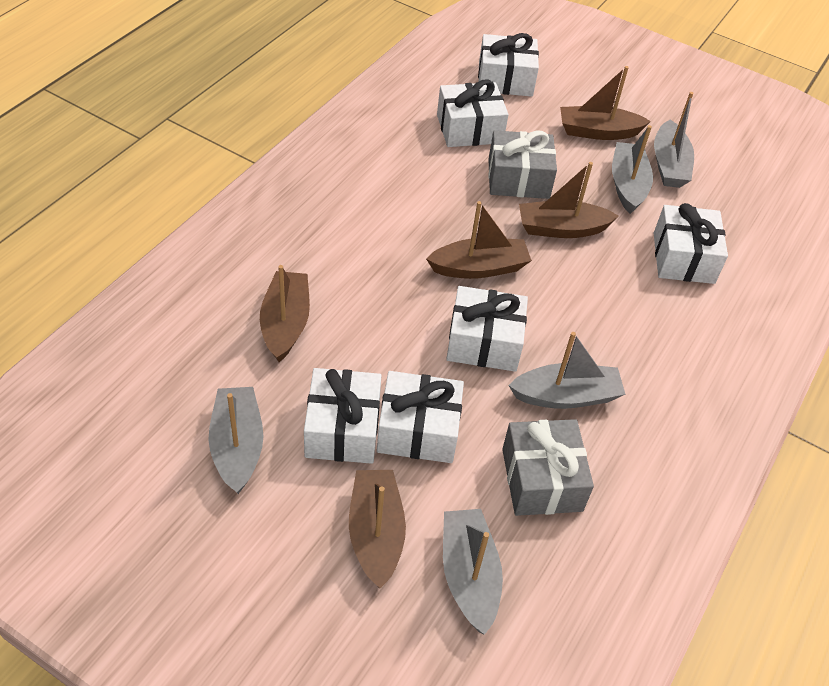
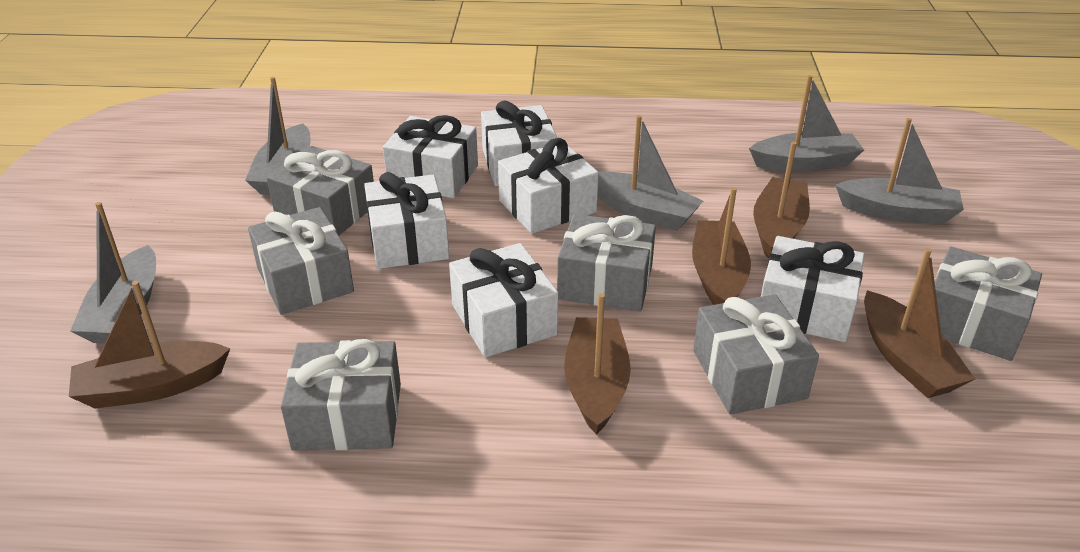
grey gift: 2 -> 6

